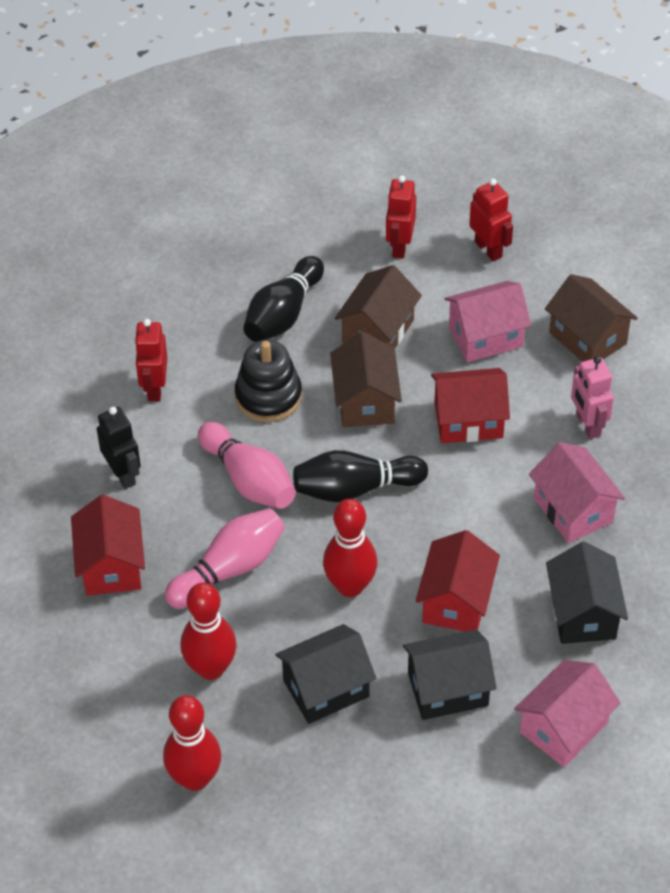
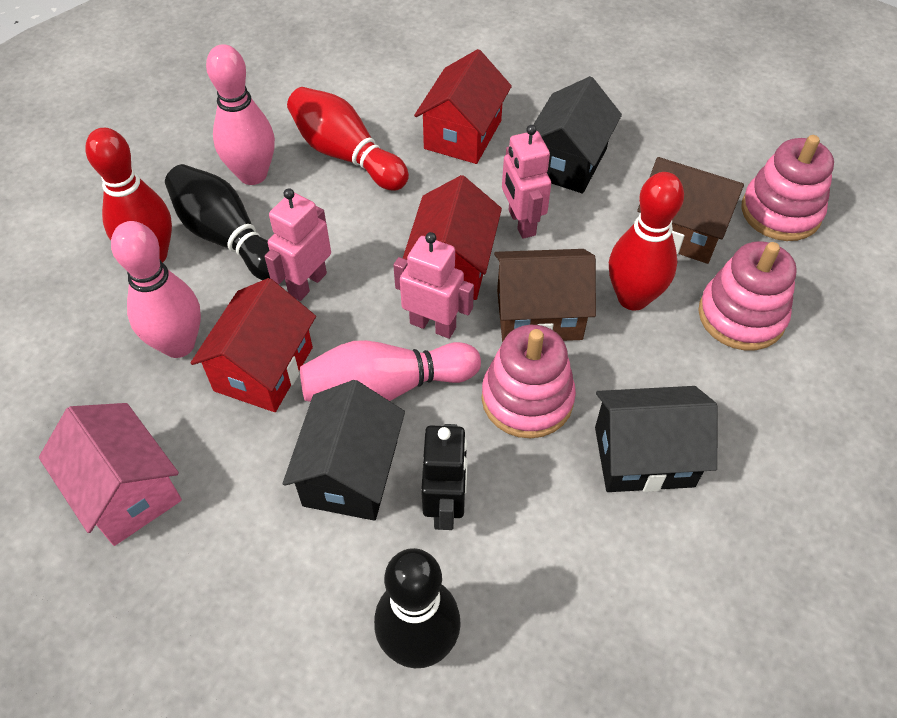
black stacking toy: 1 -> 0
brown house: 3 -> 2
pink bowling pin: 2 -> 3
pink house: 3 -> 1
pink robot: 1 -> 3
pink stacking toy: 0 -> 3
red robot: 3 -> 0

